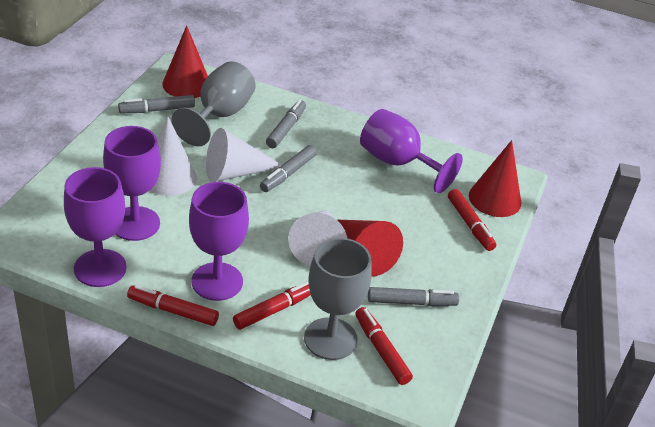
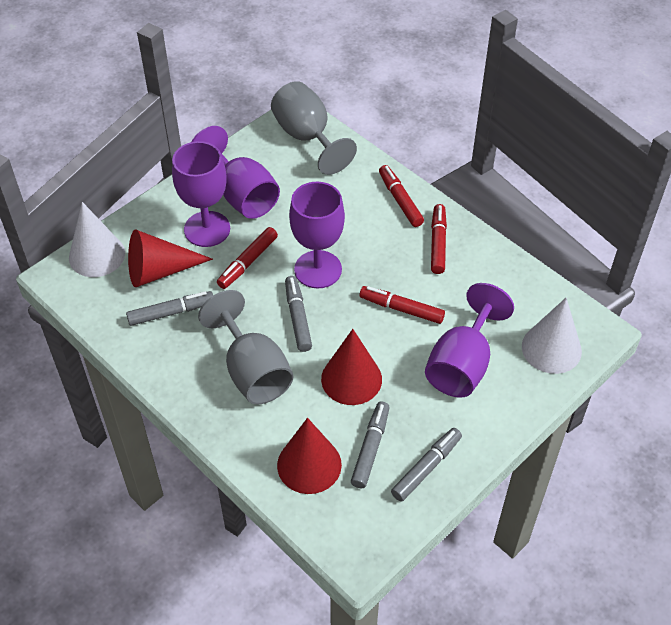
white cone: 3 -> 2

